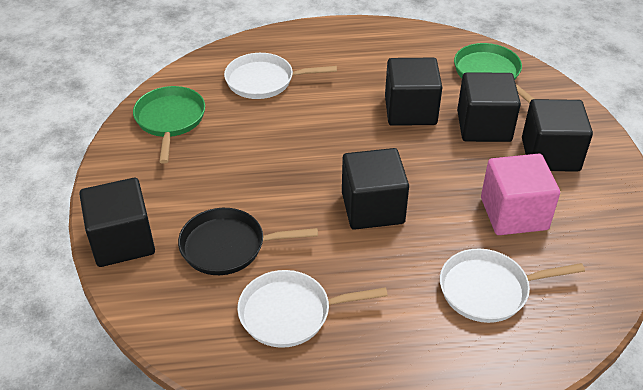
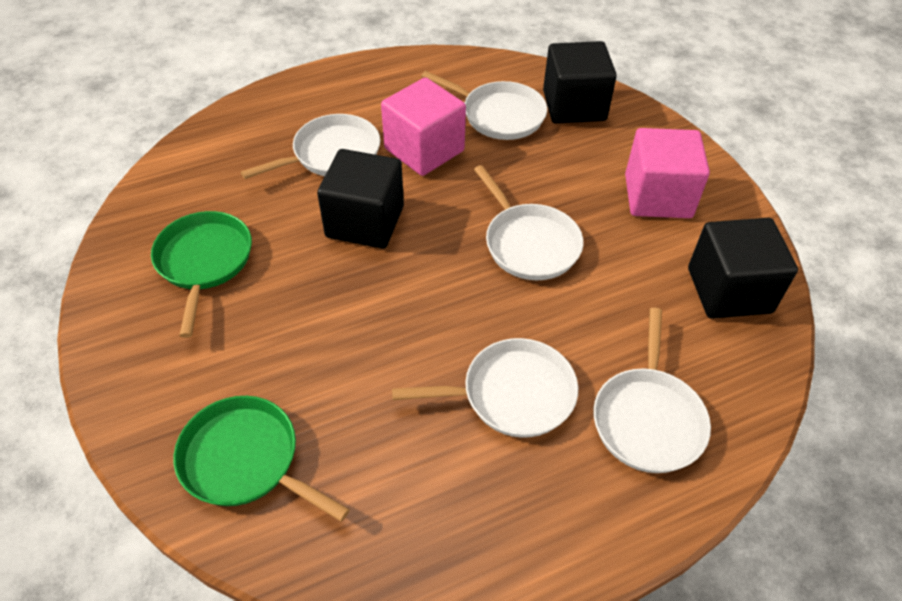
black cube: 5 -> 3
black pan: 1 -> 0
pink cube: 1 -> 2
white pan: 3 -> 5

